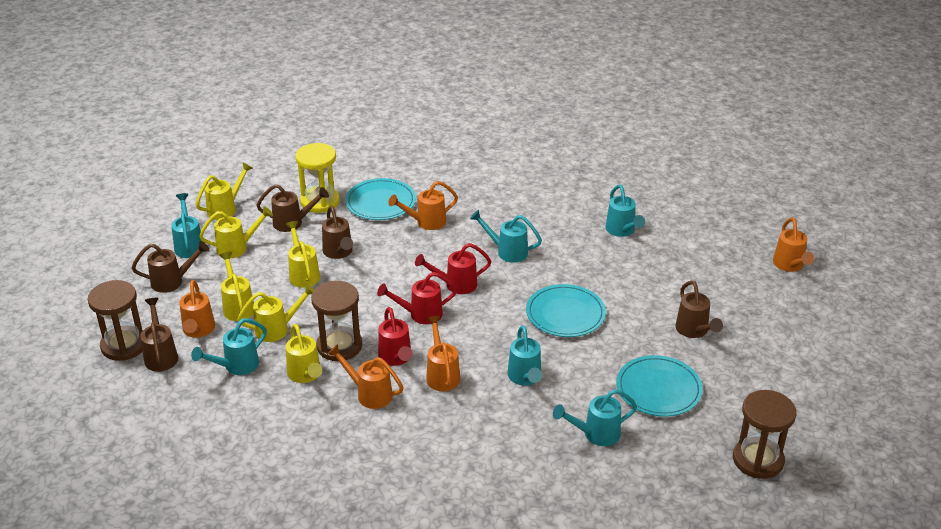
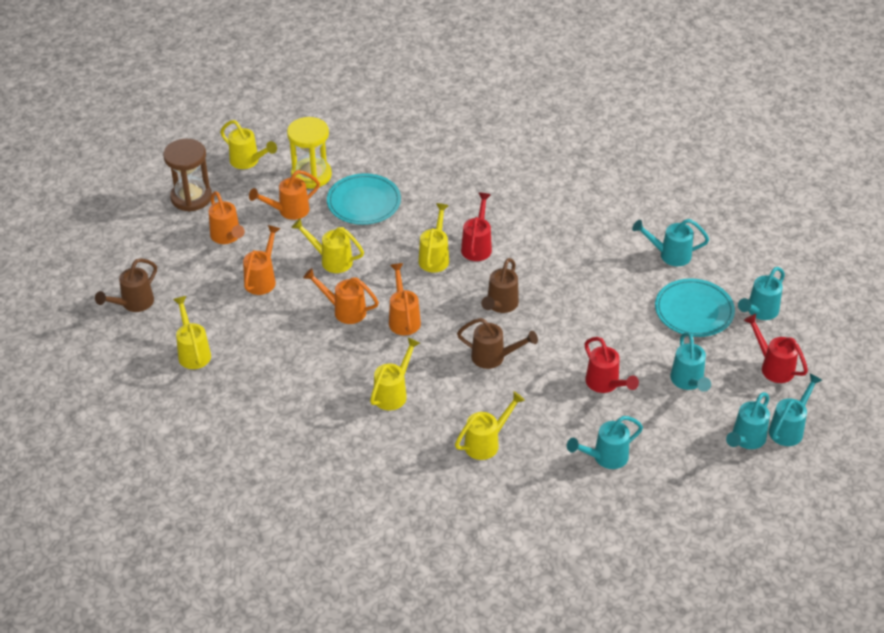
brown hourglass: 3 -> 1
brown watering can: 5 -> 3
turquoise plate: 3 -> 2

